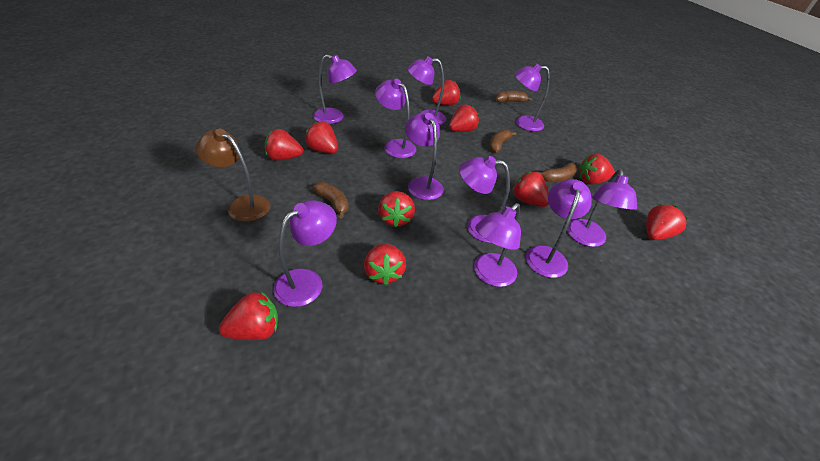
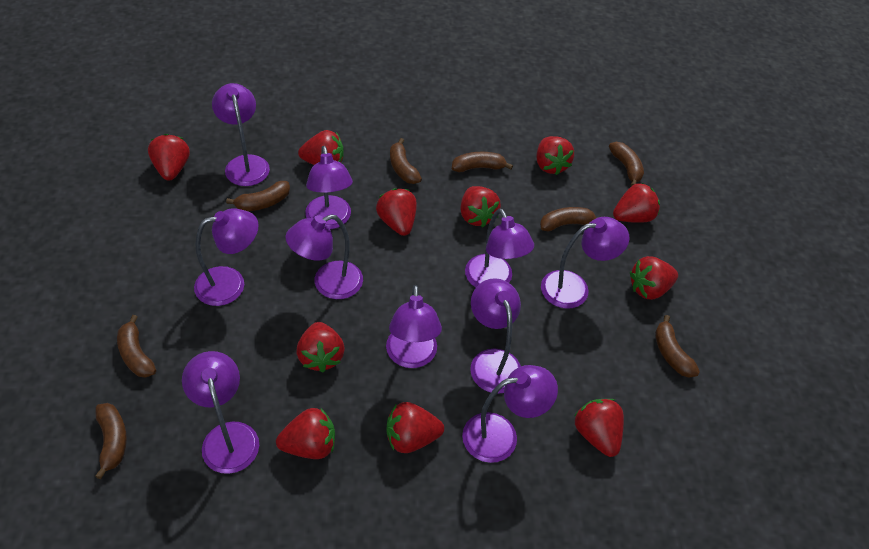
brown banana: 4 -> 8
brown lamp: 1 -> 0
red strawberry: 10 -> 11

